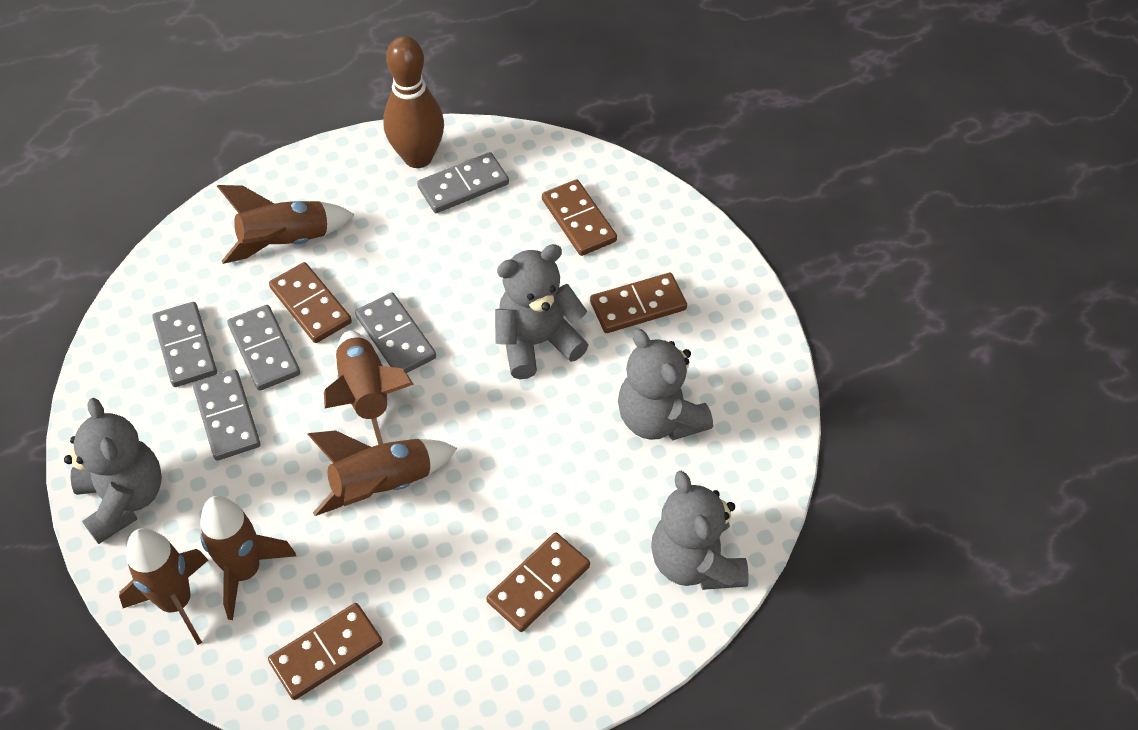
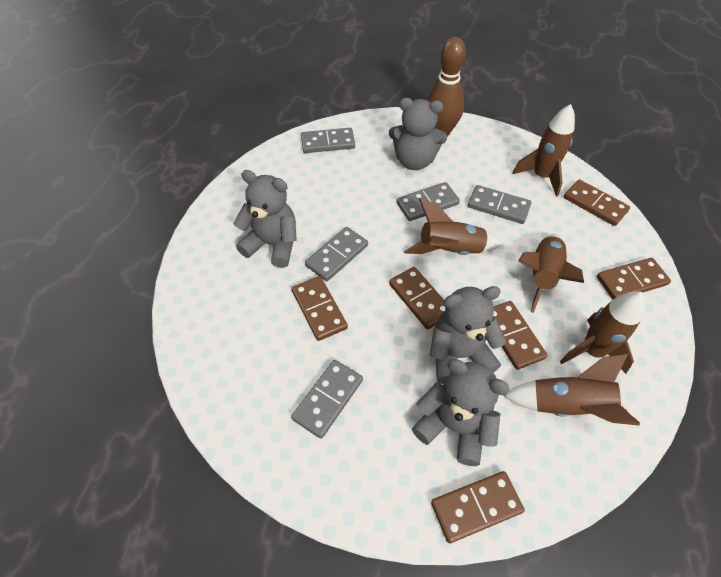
brown domino: 5 -> 6

